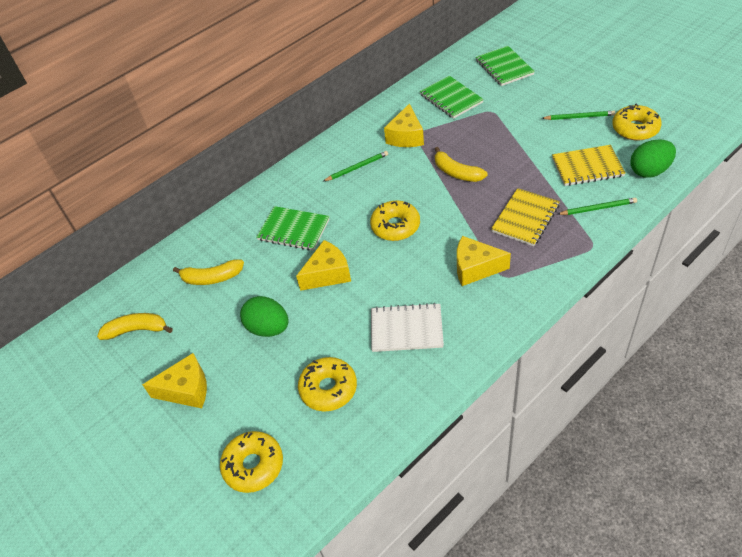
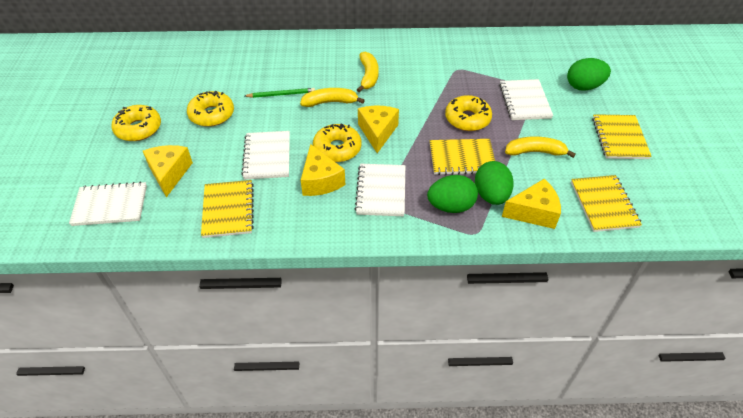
green egg: 2 -> 3
green notebook: 3 -> 0
green pencil: 3 -> 1
white notebook: 1 -> 4
yellow notebook: 2 -> 4

